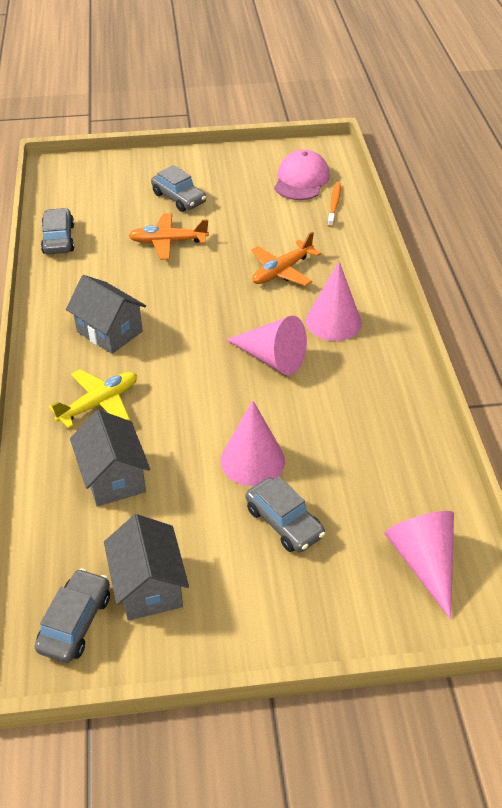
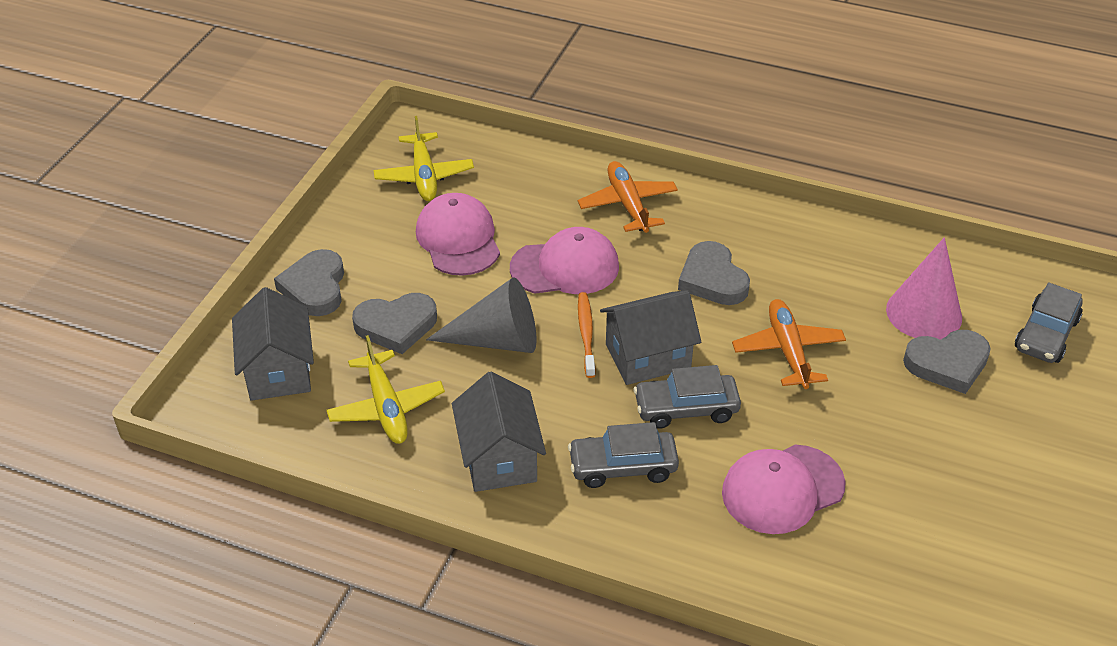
grey car: 4 -> 3
grey cone: 0 -> 1
grey heart: 0 -> 4
pink cap: 1 -> 3
pink cone: 4 -> 1
yellow plane: 1 -> 2

